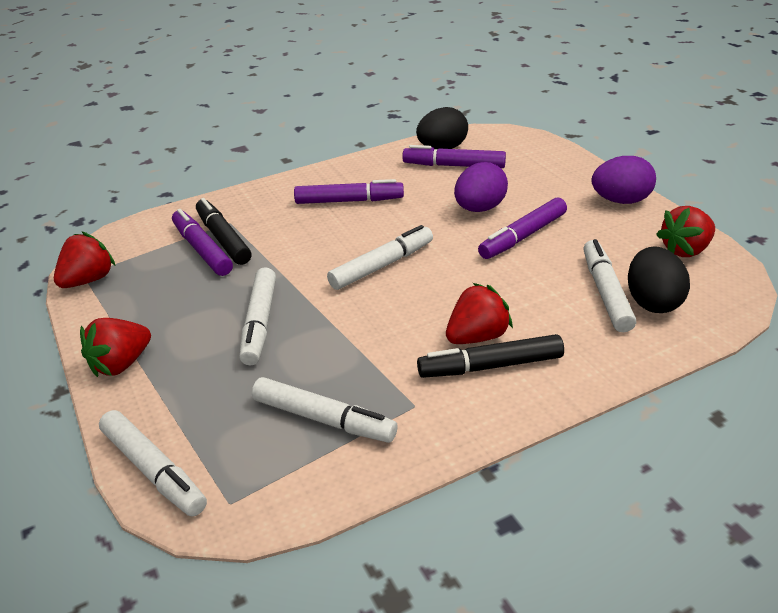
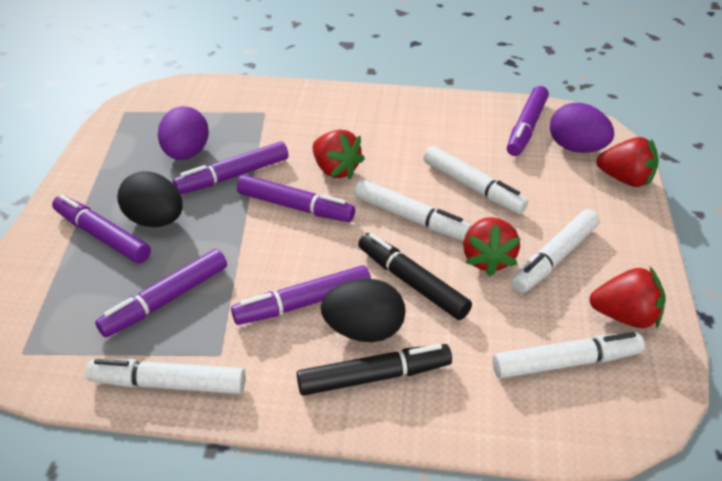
purple marker: 4 -> 6

